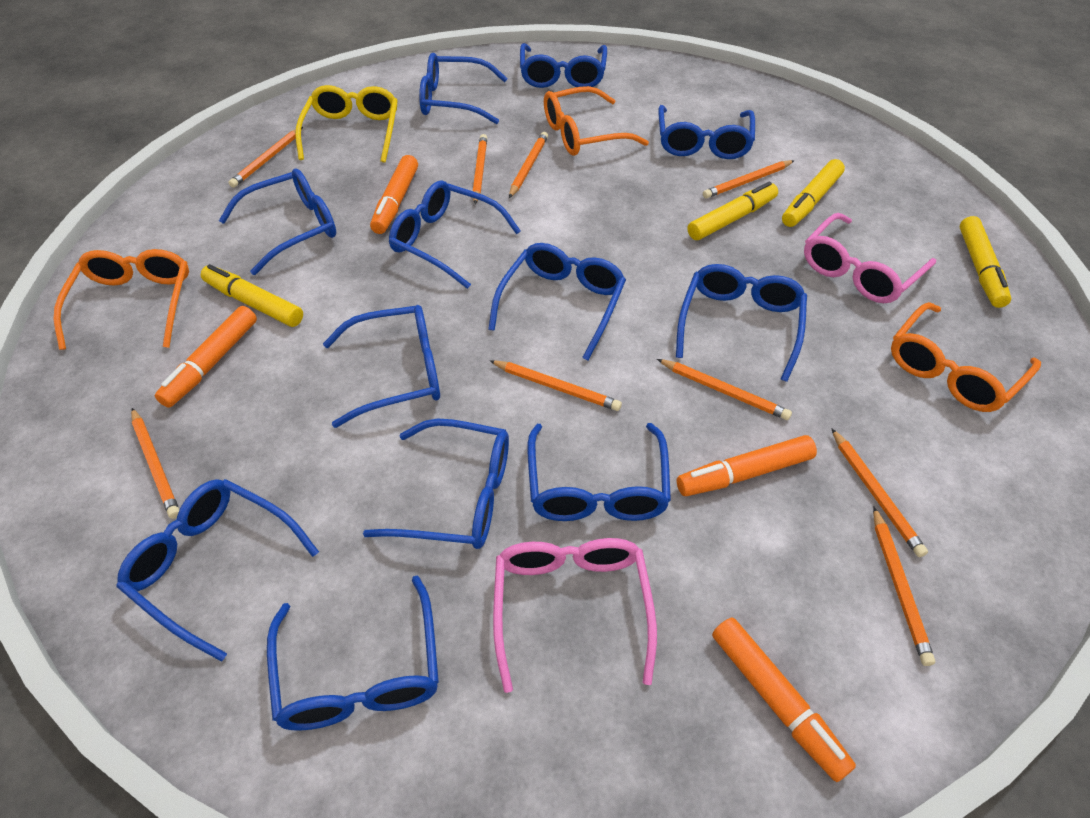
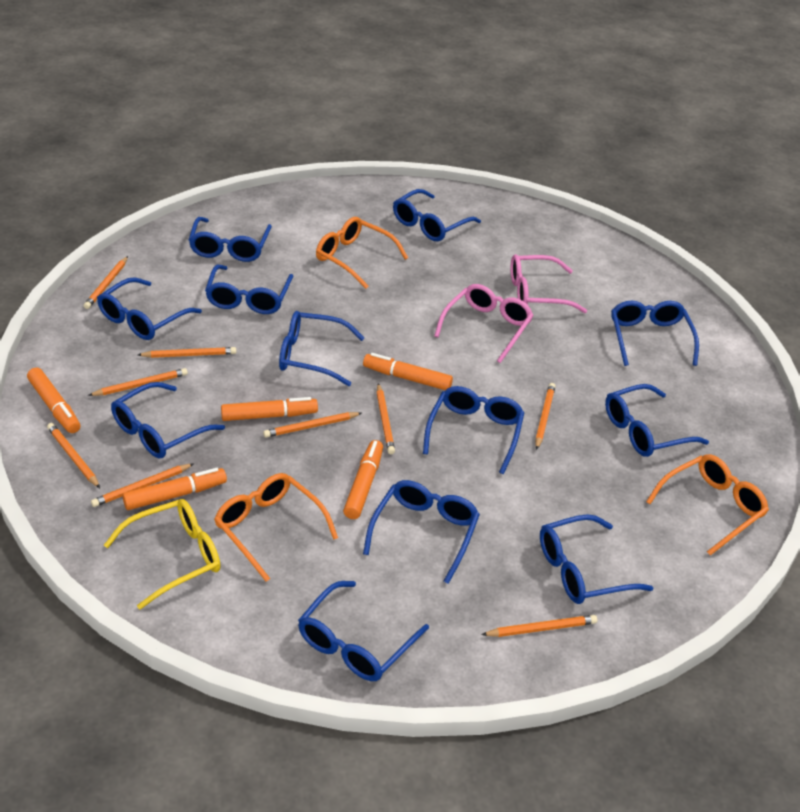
orange marker: 4 -> 5
yellow marker: 4 -> 0

